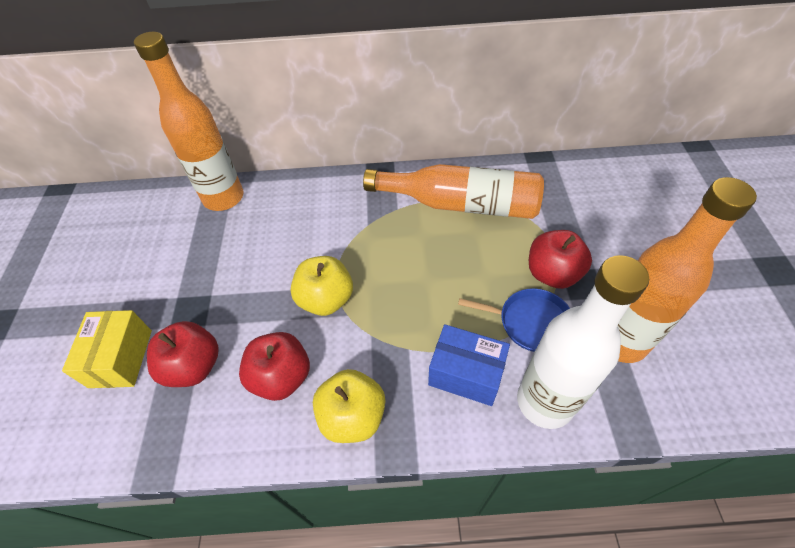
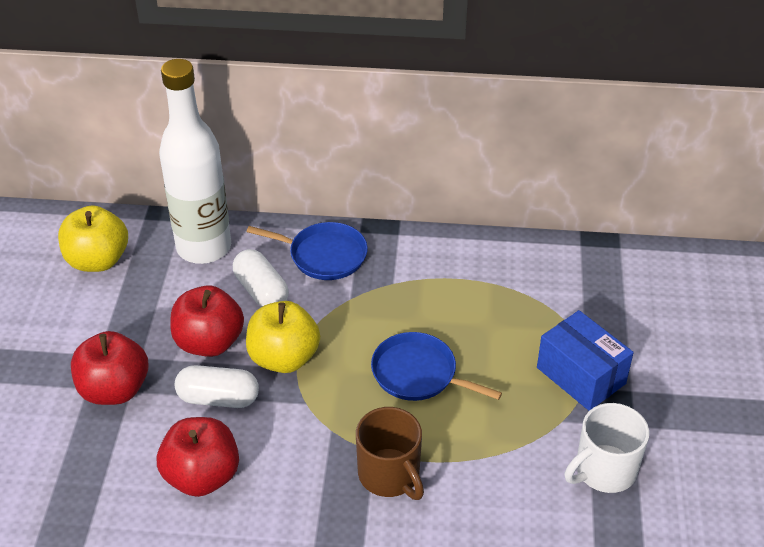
blue pan: 1 -> 2
brown mug: 0 -> 1
orange bottle: 3 -> 0
white capsule: 0 -> 2
white mug: 0 -> 1
yellow box: 1 -> 0

